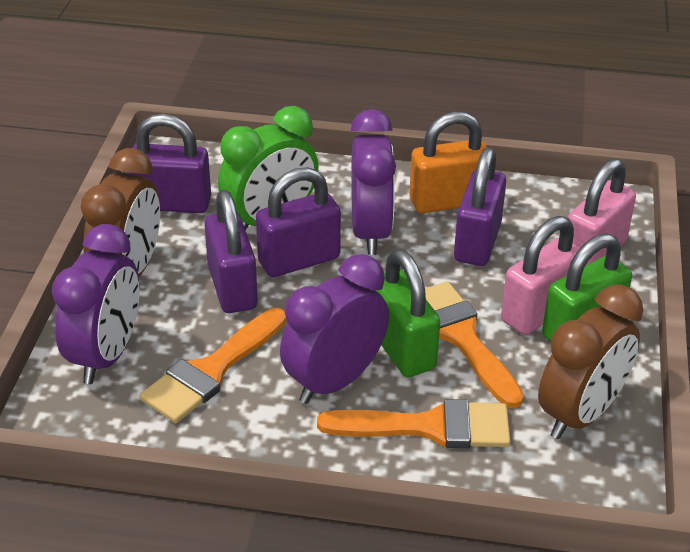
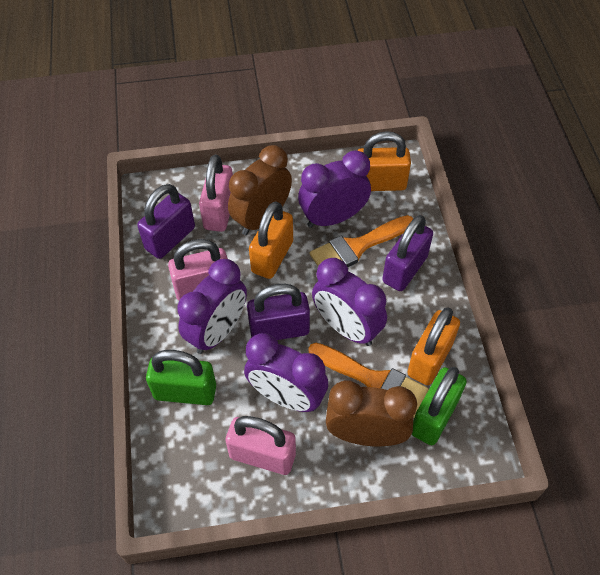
green clock: 1 -> 0
orange brush: 3 -> 2
orange padlock: 1 -> 3
pink padlock: 2 -> 3
purple clock: 3 -> 4
purple padlock: 4 -> 3

